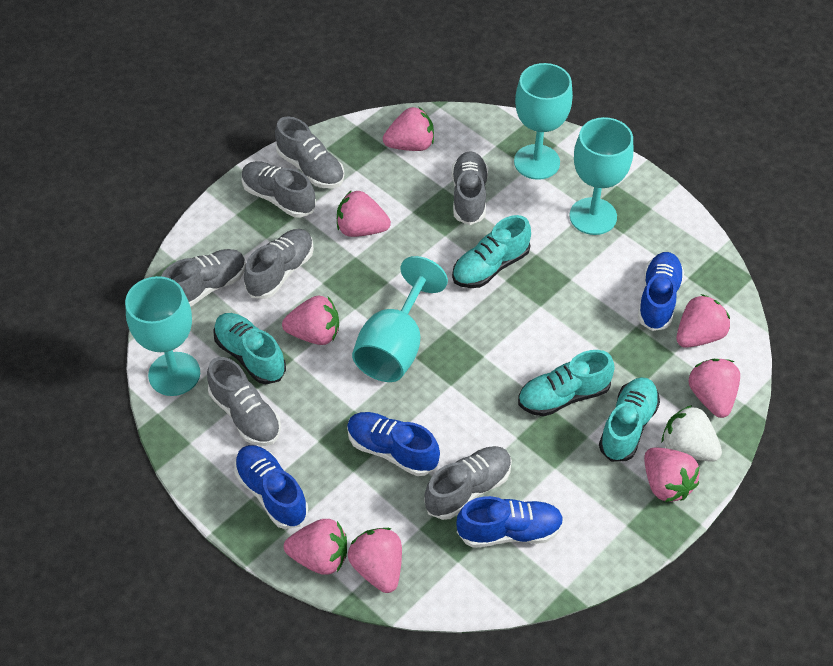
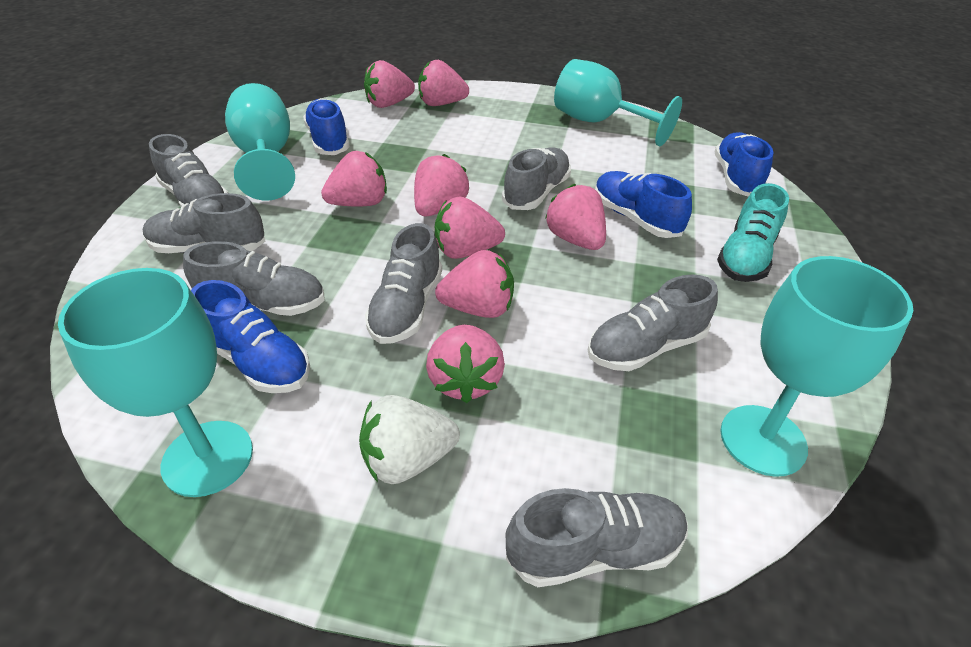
turquoise shoe: 4 -> 1

